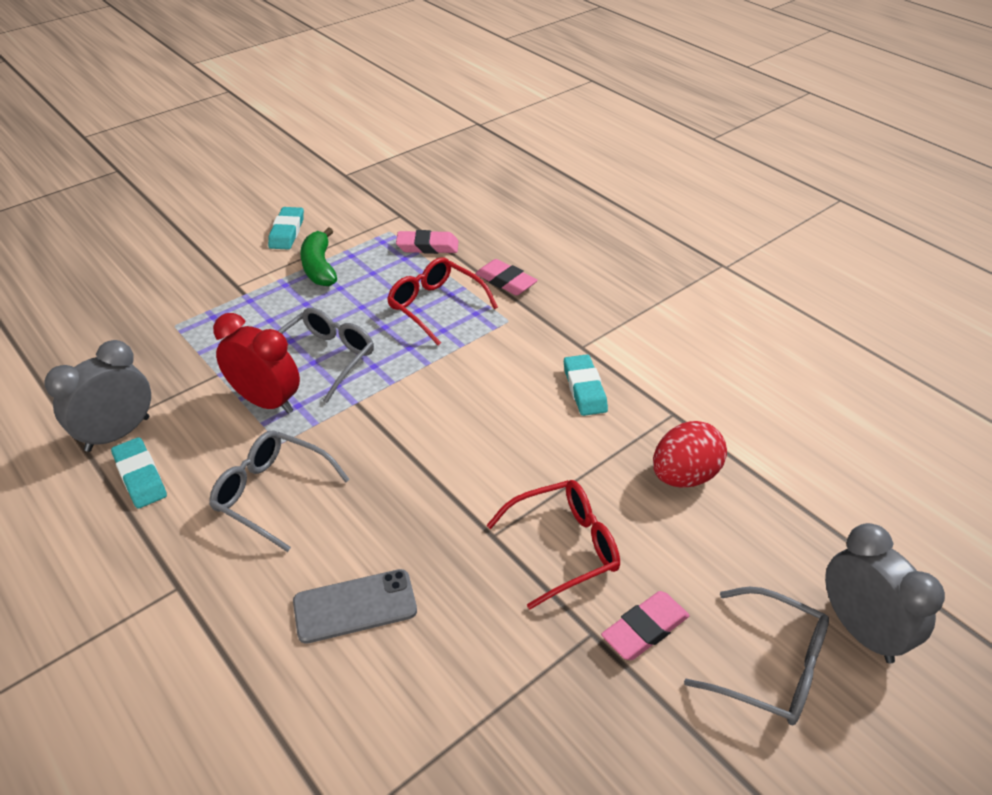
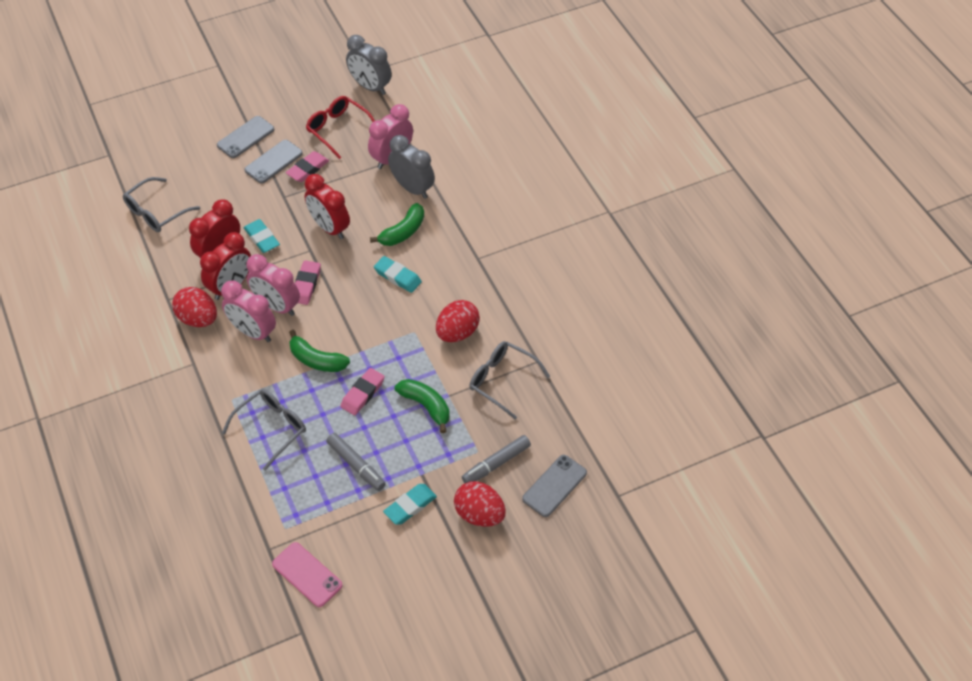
green banana: 1 -> 3
grey marker: 0 -> 2
grey phone: 1 -> 3
pink clock: 0 -> 3
pink phone: 0 -> 1
red clock: 1 -> 3
red egg: 1 -> 3
red glasses: 2 -> 1

